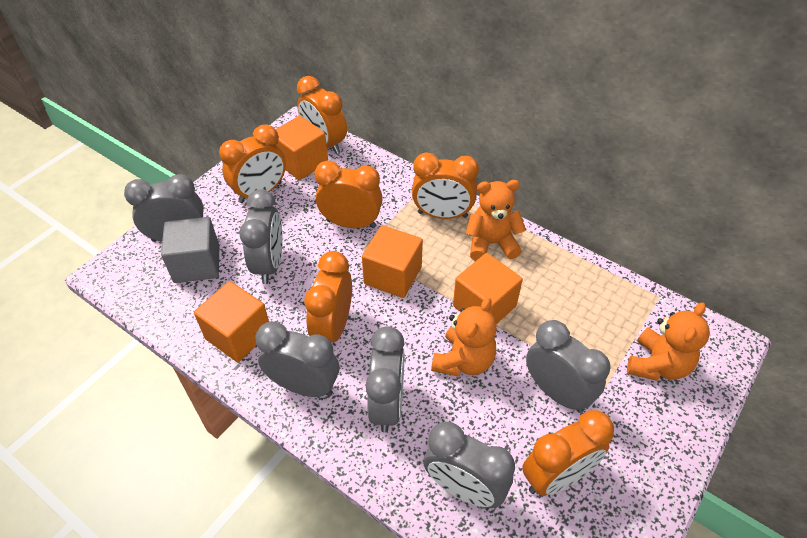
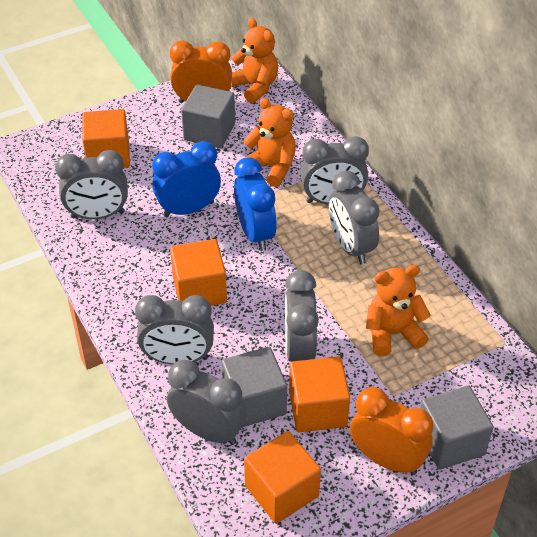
blue clock: 0 -> 2
grey cube: 1 -> 3
orange clock: 6 -> 2

